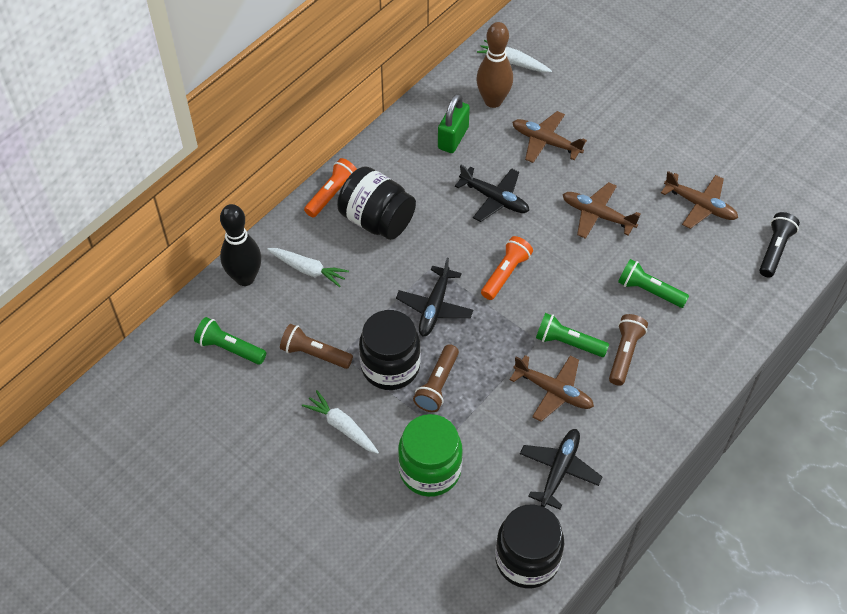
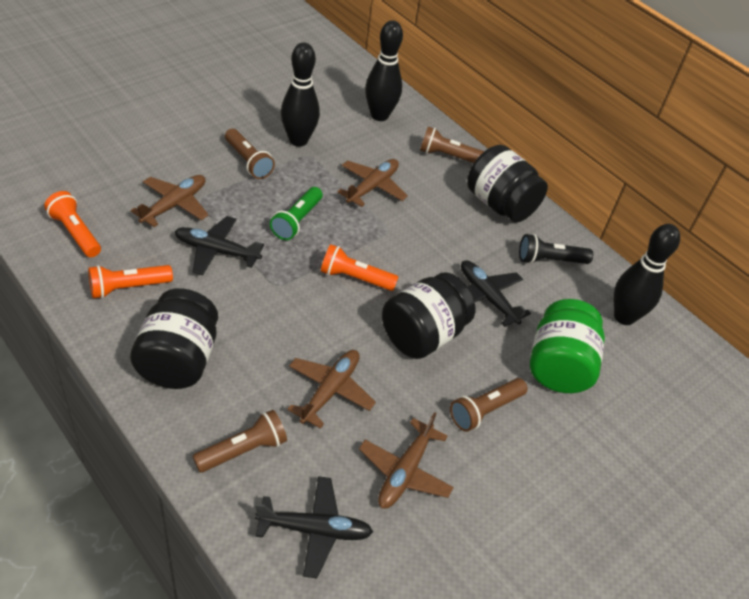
black bowling pin: 1 -> 3
brown bowling pin: 1 -> 0
brown flashlight: 3 -> 4
green flashlight: 3 -> 1
green padlock: 1 -> 0
orange flashlight: 2 -> 3
white carrot: 3 -> 0

